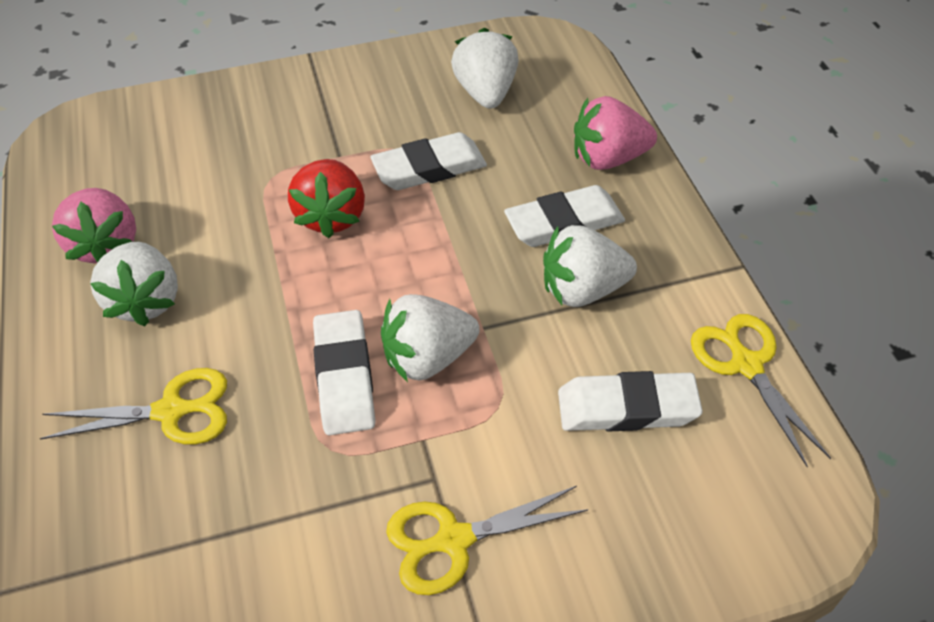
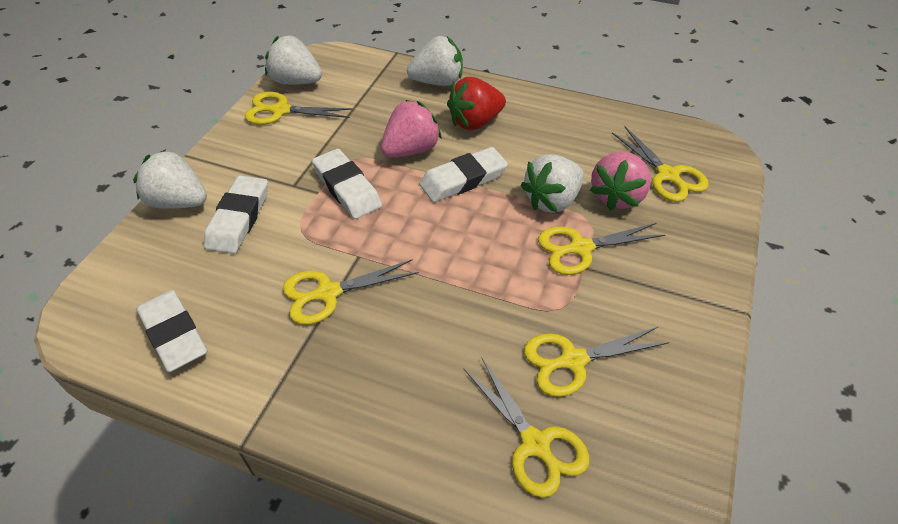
yellow scissors: 3 -> 6

